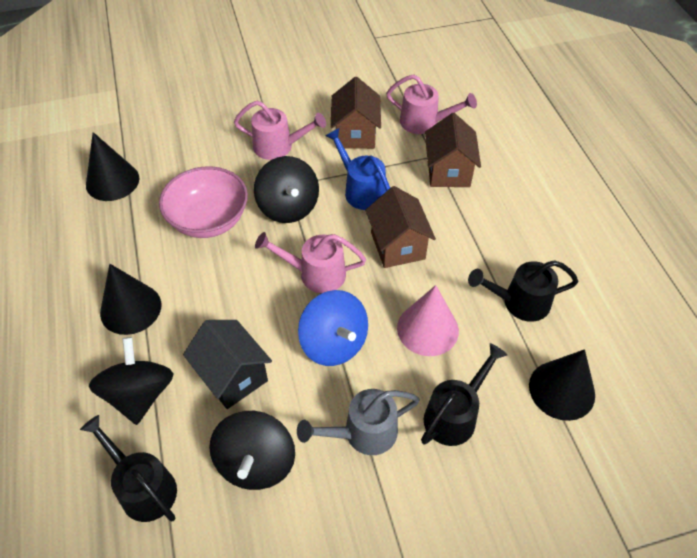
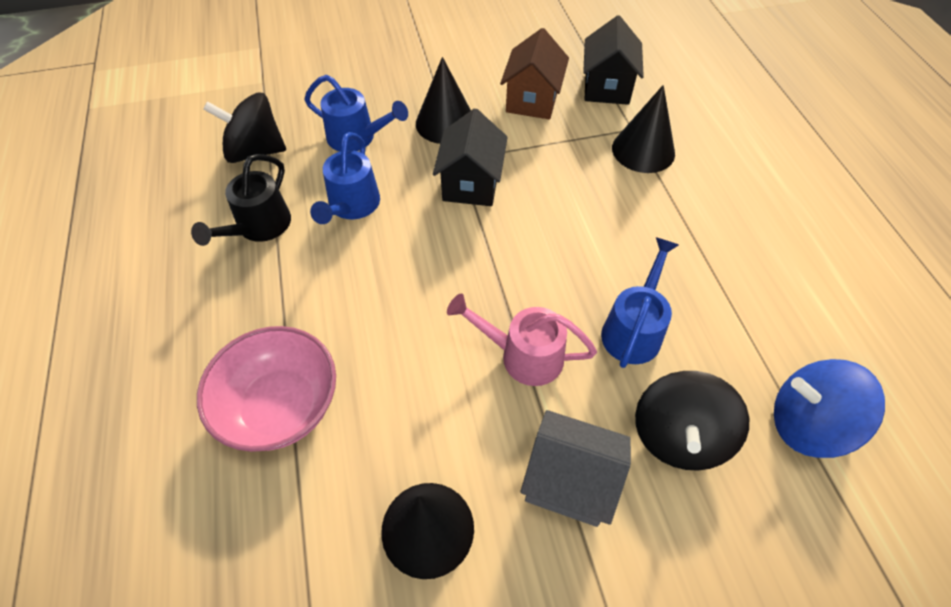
black house: 1 -> 2
black spinning top: 3 -> 2
black watering can: 3 -> 1
blue watering can: 1 -> 3
brown house: 3 -> 1
grey house: 0 -> 1
grey watering can: 1 -> 0
pink cone: 1 -> 0
pink watering can: 3 -> 1

